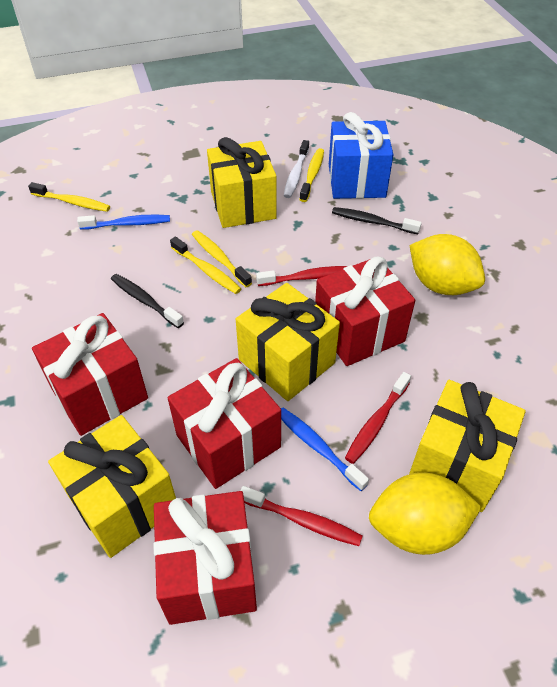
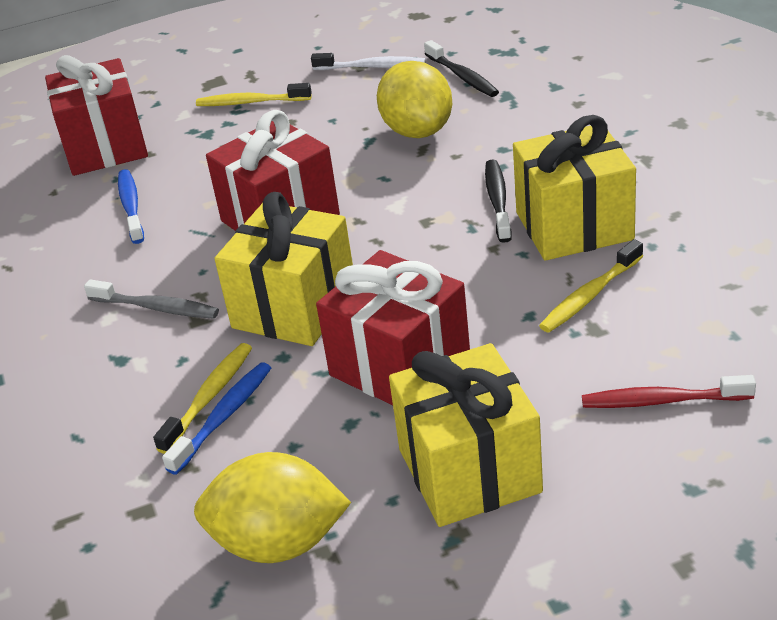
blue gift: 1 -> 0
grey toothbrush: 0 -> 1
red gift: 4 -> 3
red toothbrush: 3 -> 1
yellow gift: 4 -> 3
yellow toothbrush: 4 -> 3

